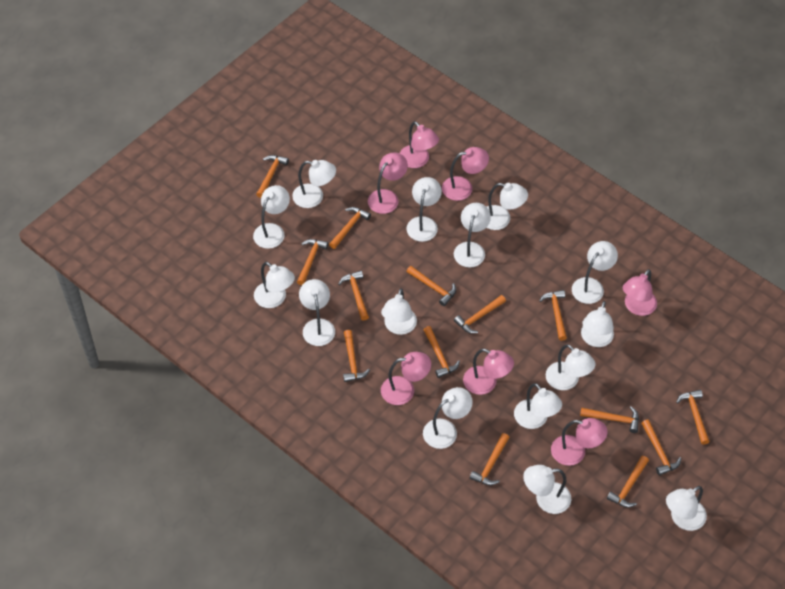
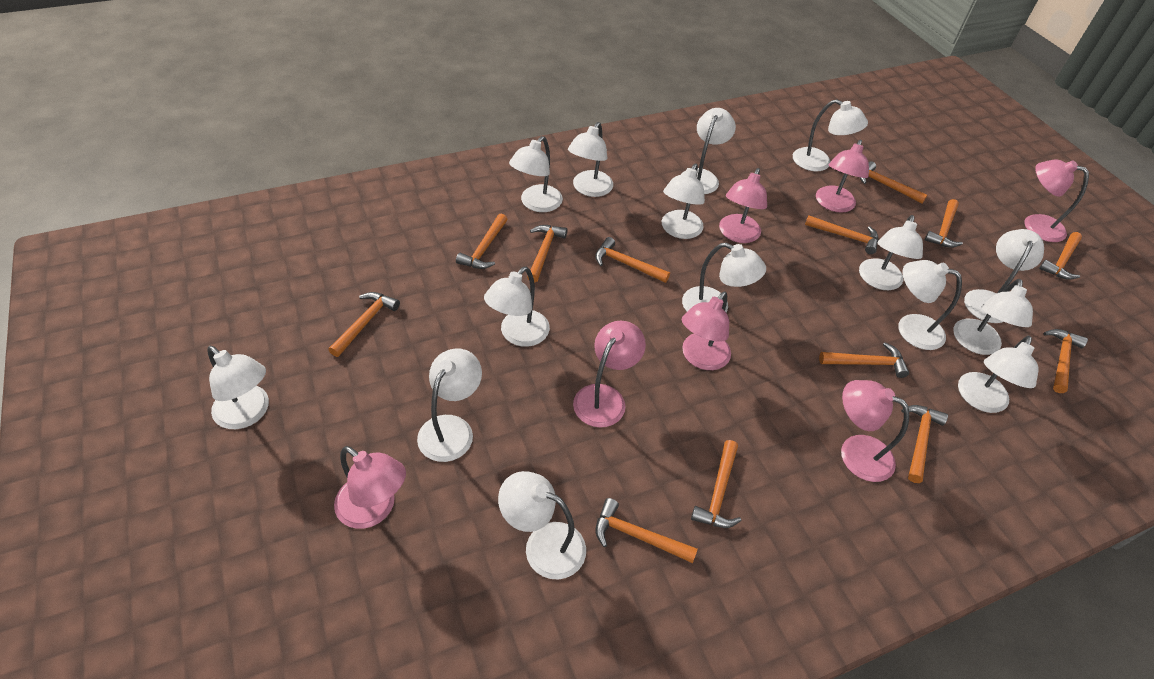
orange hammer: 14 -> 13

